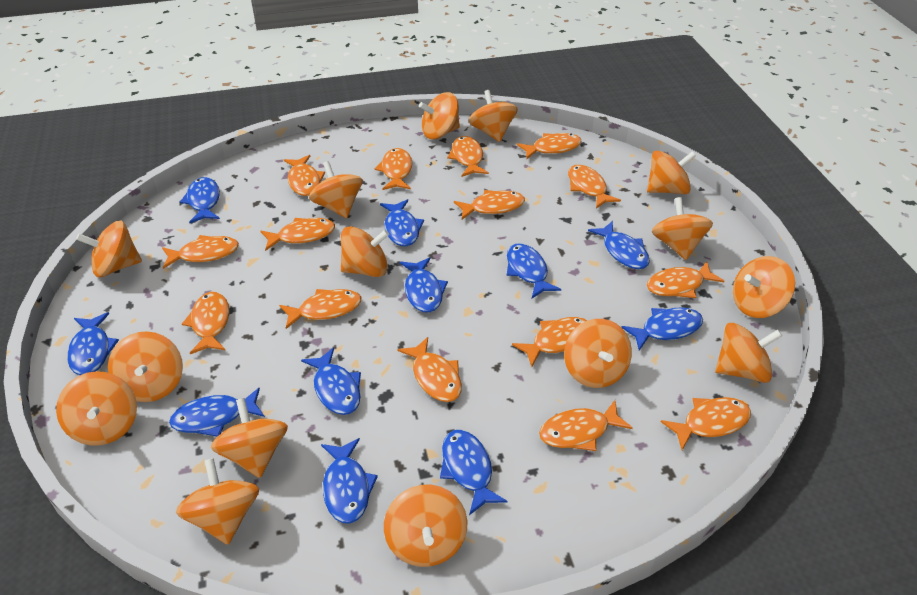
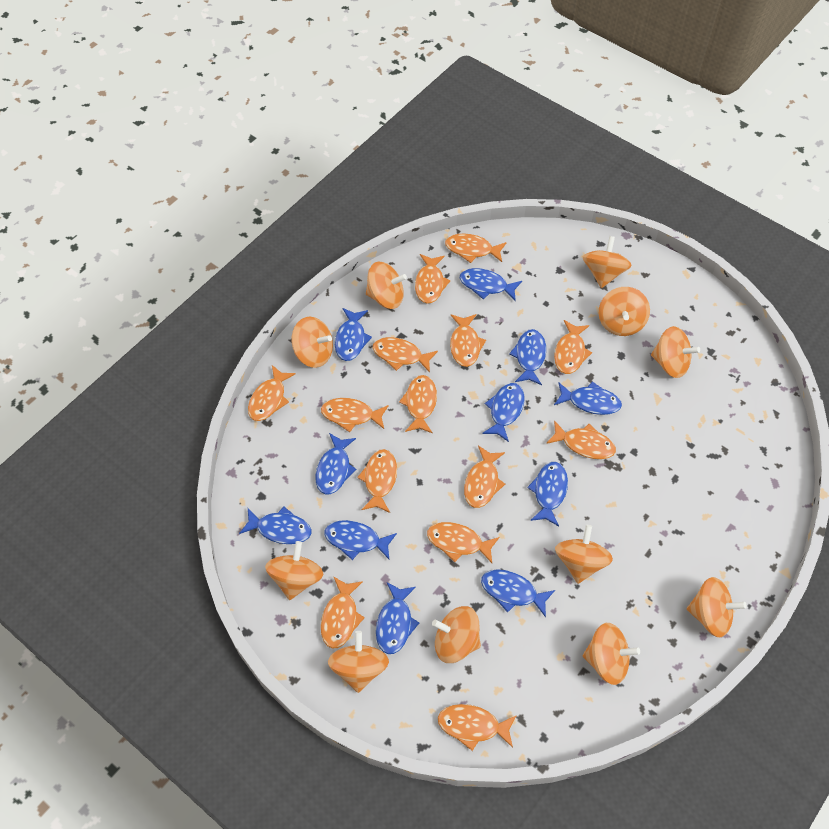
orange fish: 15 -> 14
orange spinning top: 15 -> 11

